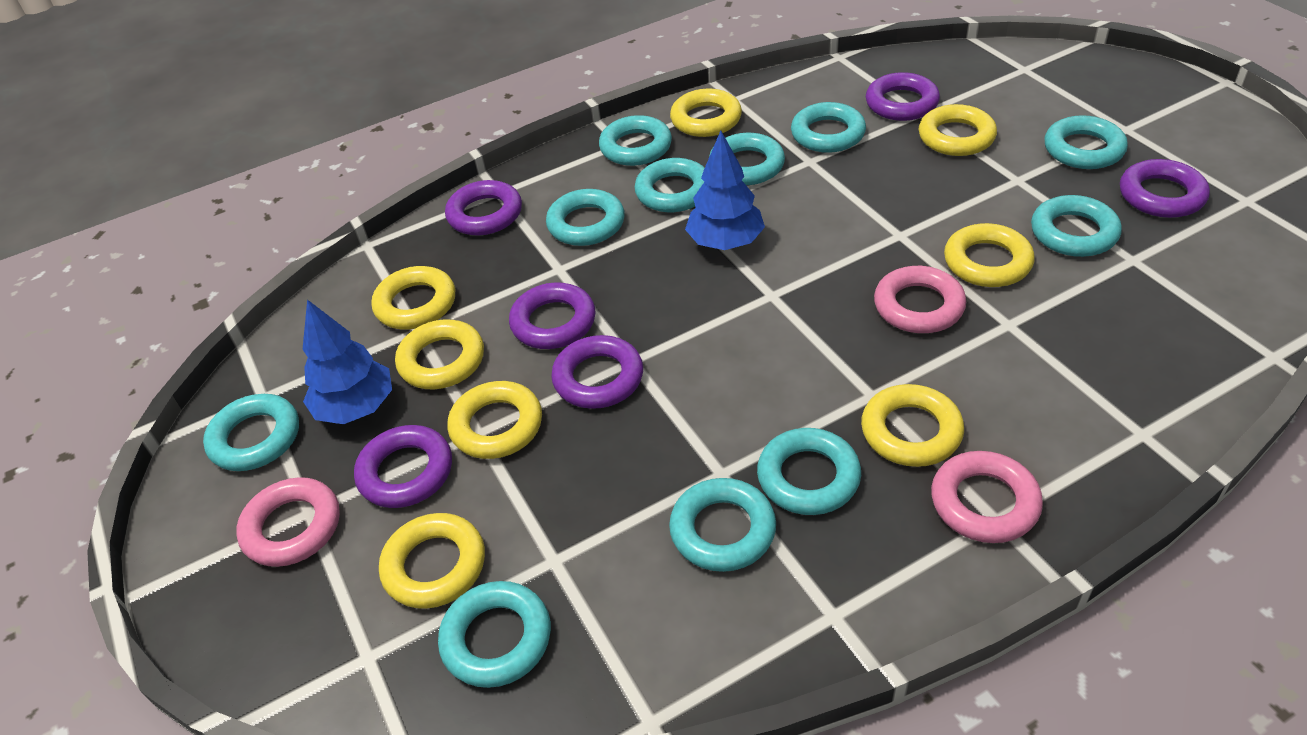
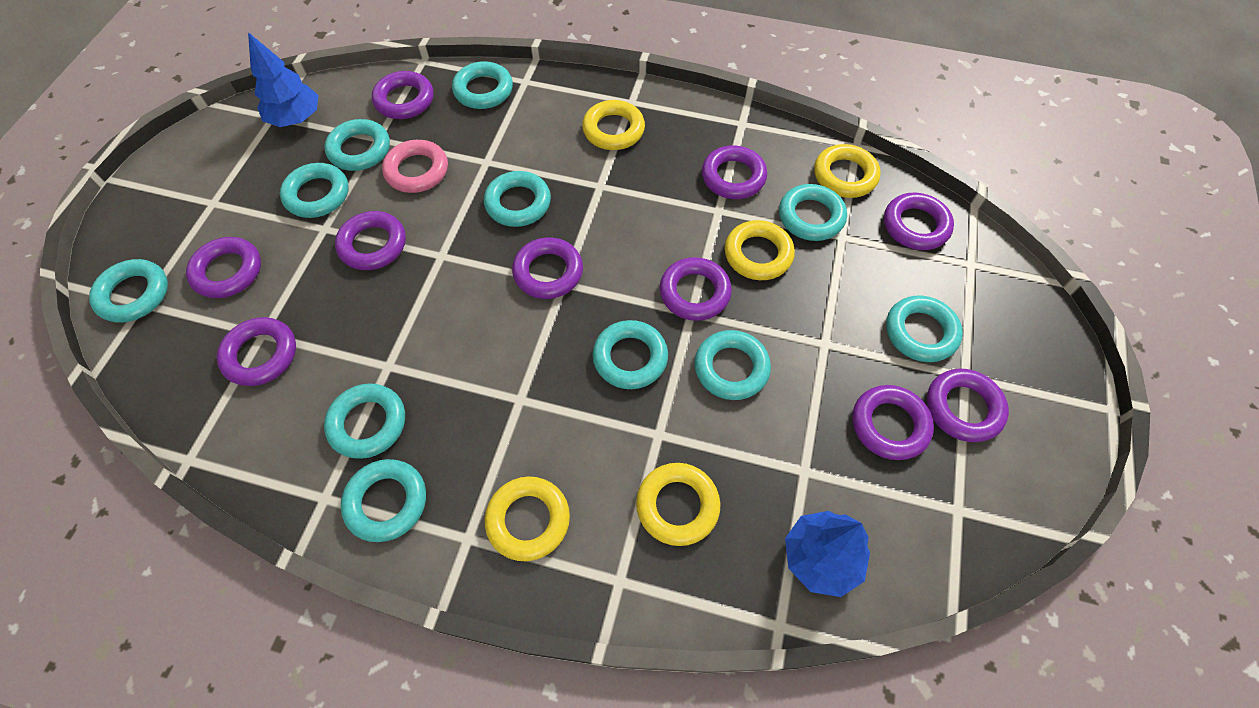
pink ring: 3 -> 1
purple ring: 6 -> 10
yellow ring: 8 -> 5

